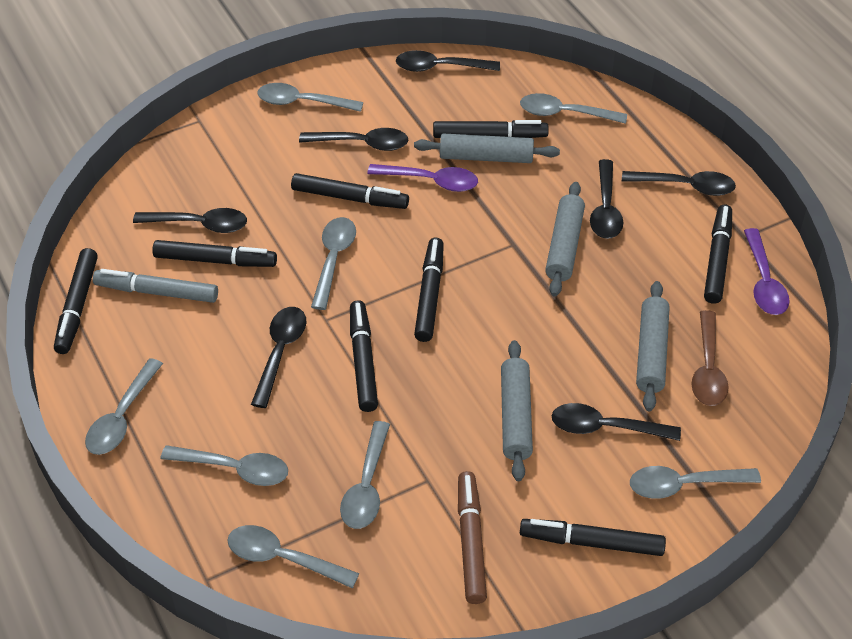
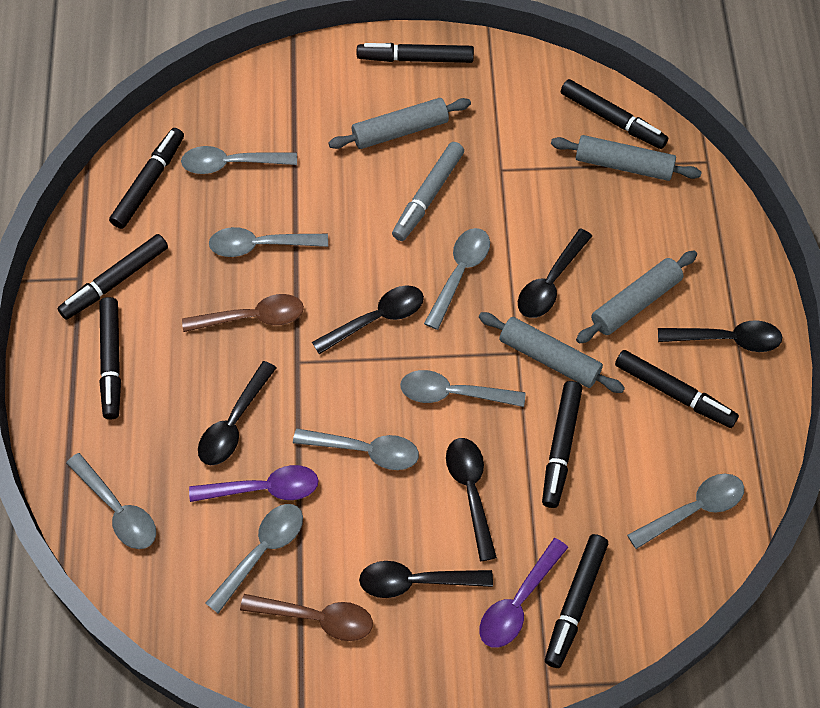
black spoon: 7 -> 6
brown marker: 1 -> 0
brown spoon: 1 -> 2

